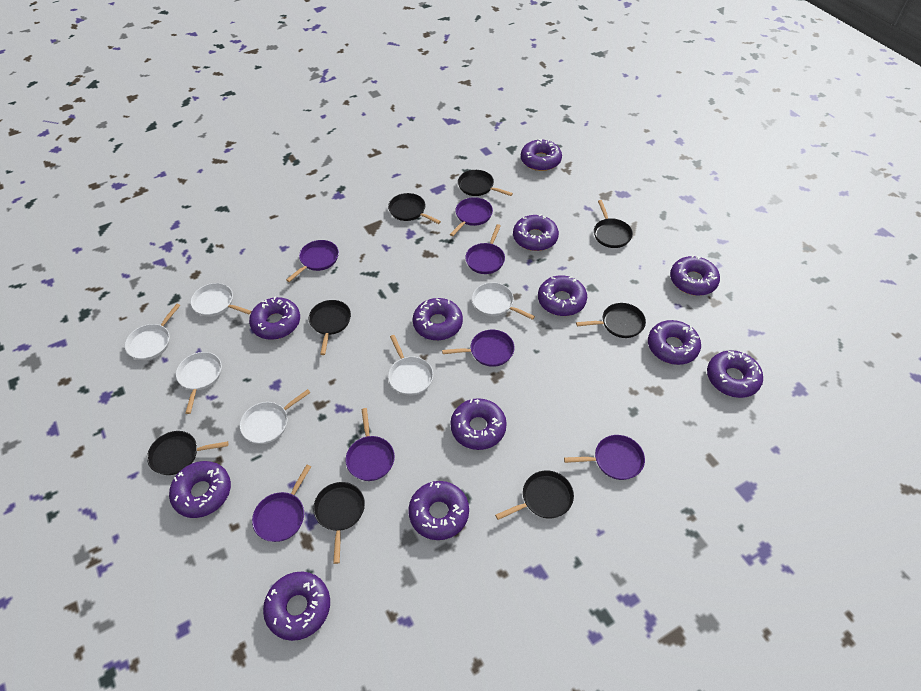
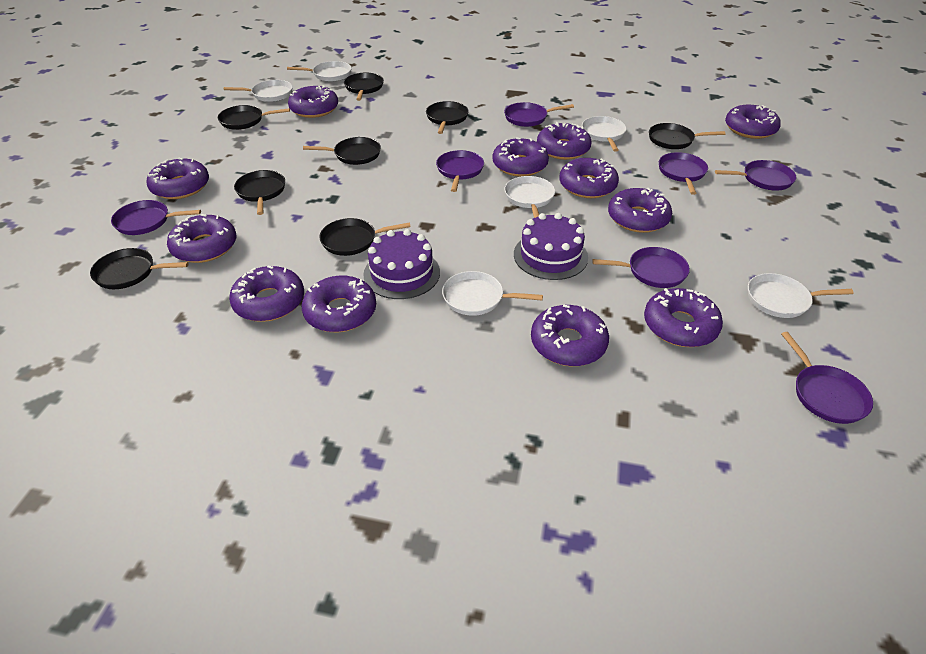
purple cake: 0 -> 2

